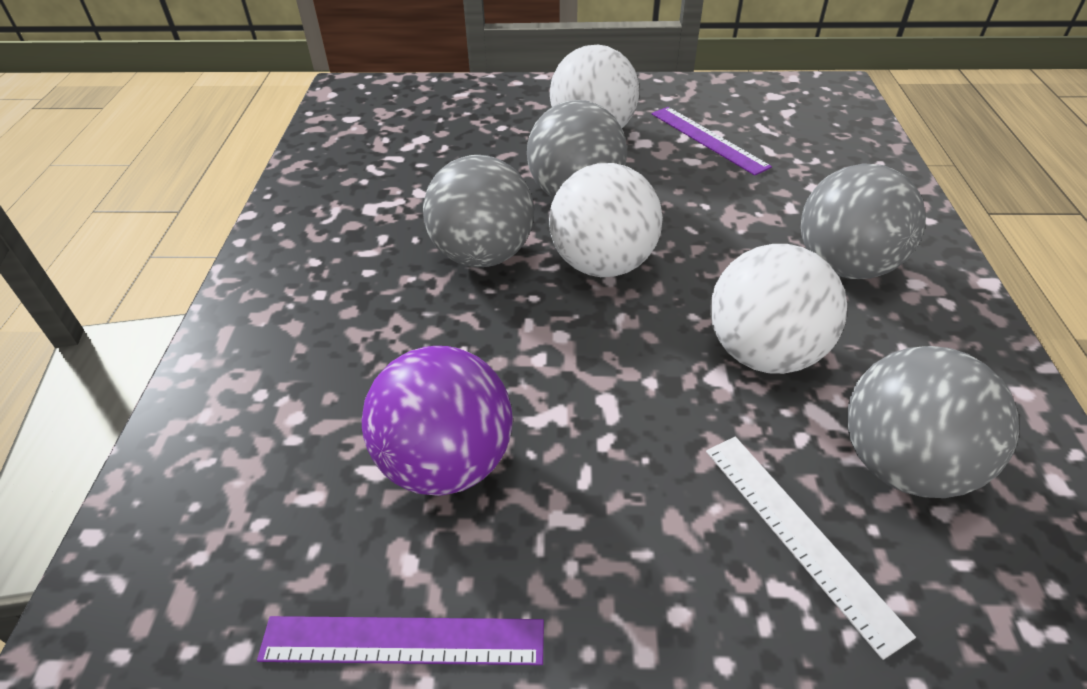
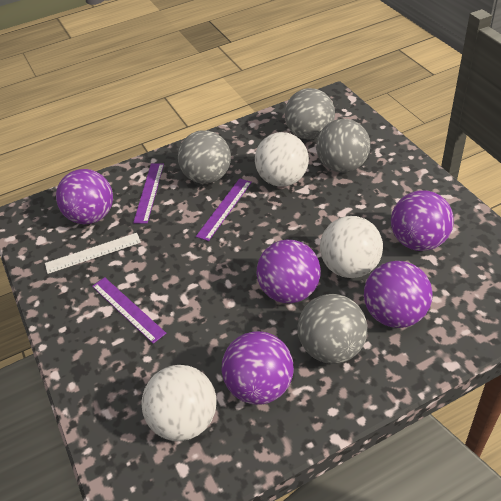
purple ball: 1 -> 5
purple ruler: 2 -> 3

